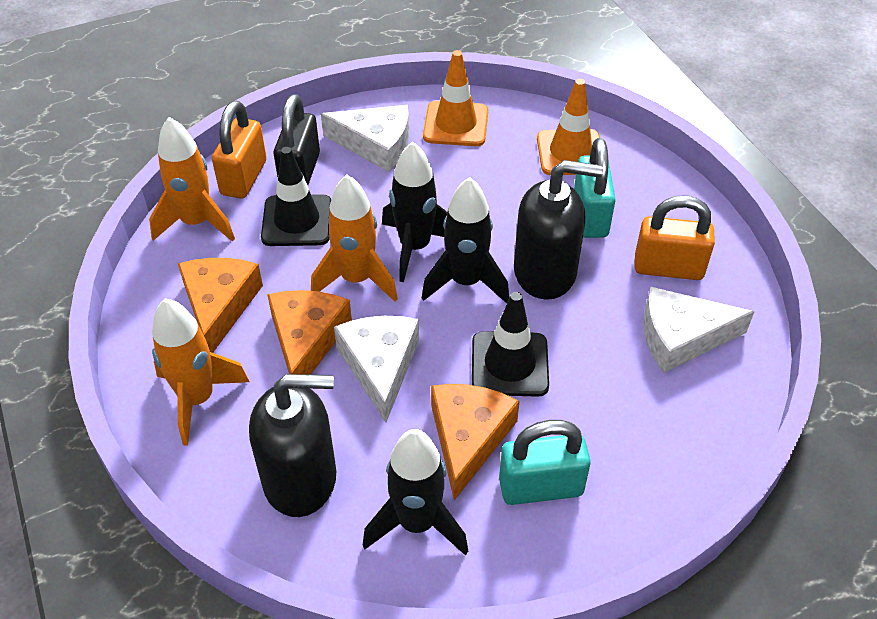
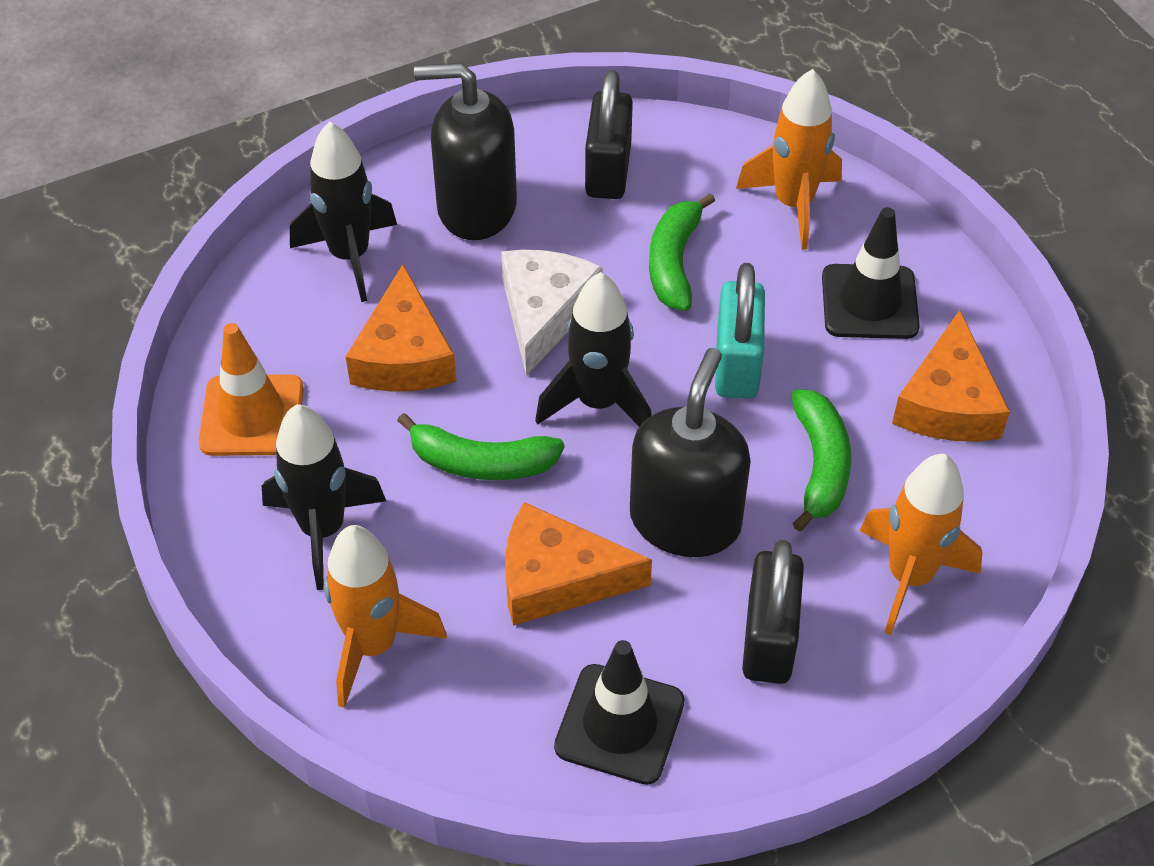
black padlock: 1 -> 2
green banana: 0 -> 3
orange padlock: 2 -> 0
orange traffic cone: 2 -> 1
turquoise padlock: 2 -> 1
white cheese: 3 -> 1

